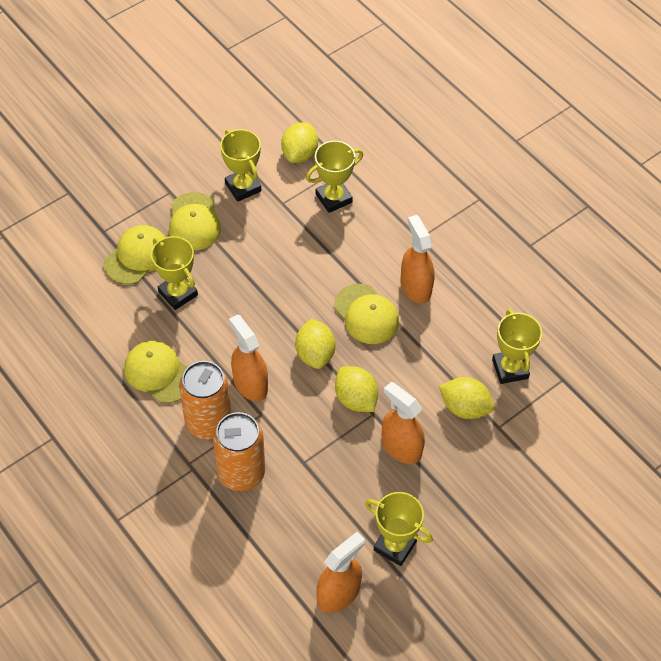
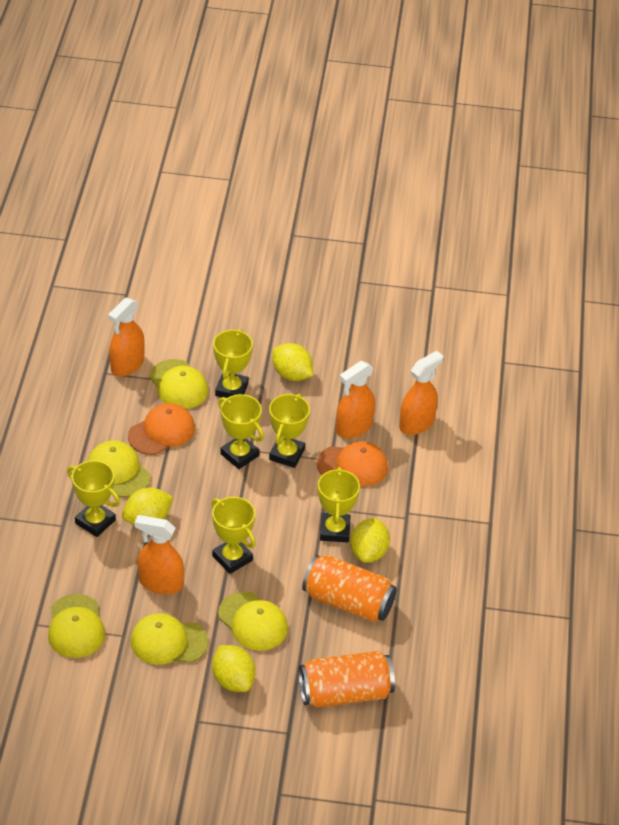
orange cap: 0 -> 2
yellow cap: 4 -> 5
yellow trophy: 5 -> 6

